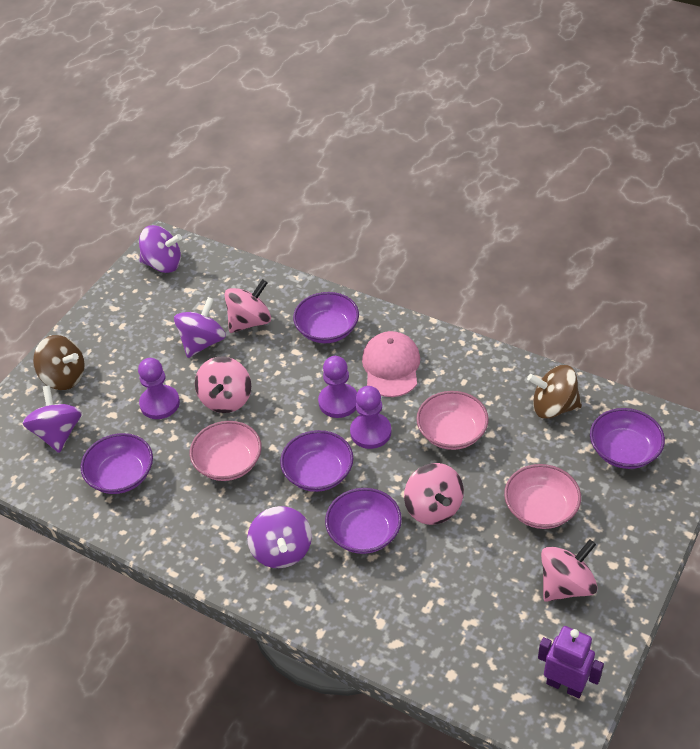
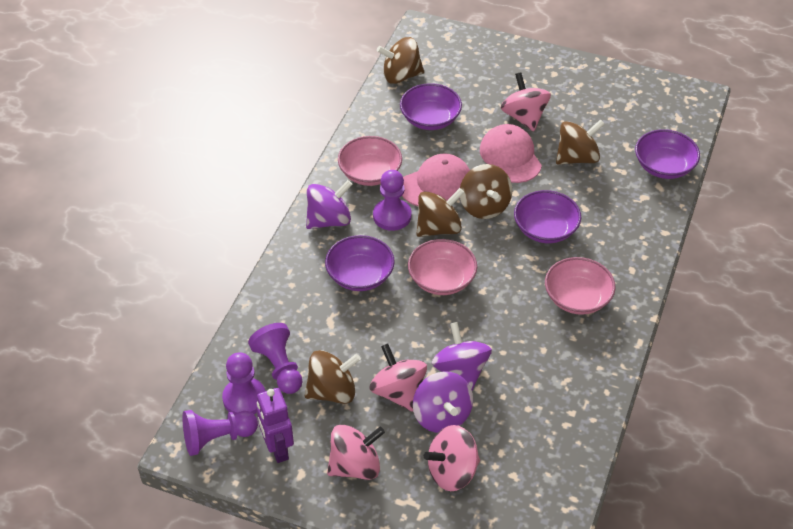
brown spinning top: 2 -> 5
pink cap: 1 -> 2
purple bowl: 5 -> 4
purple pawn: 3 -> 4
purple spinning top: 4 -> 3

